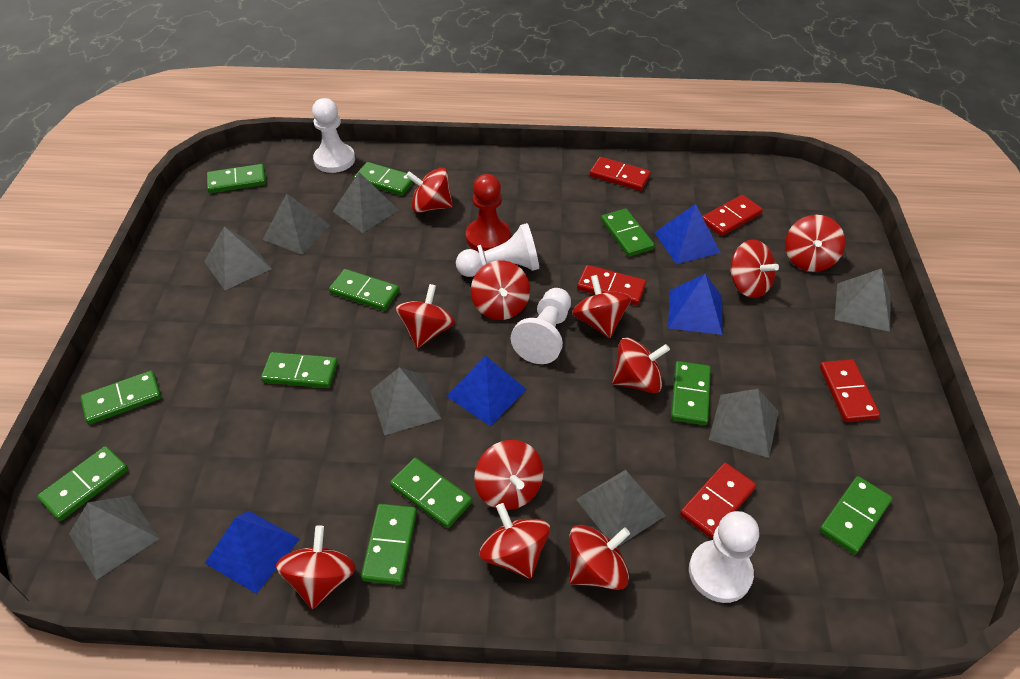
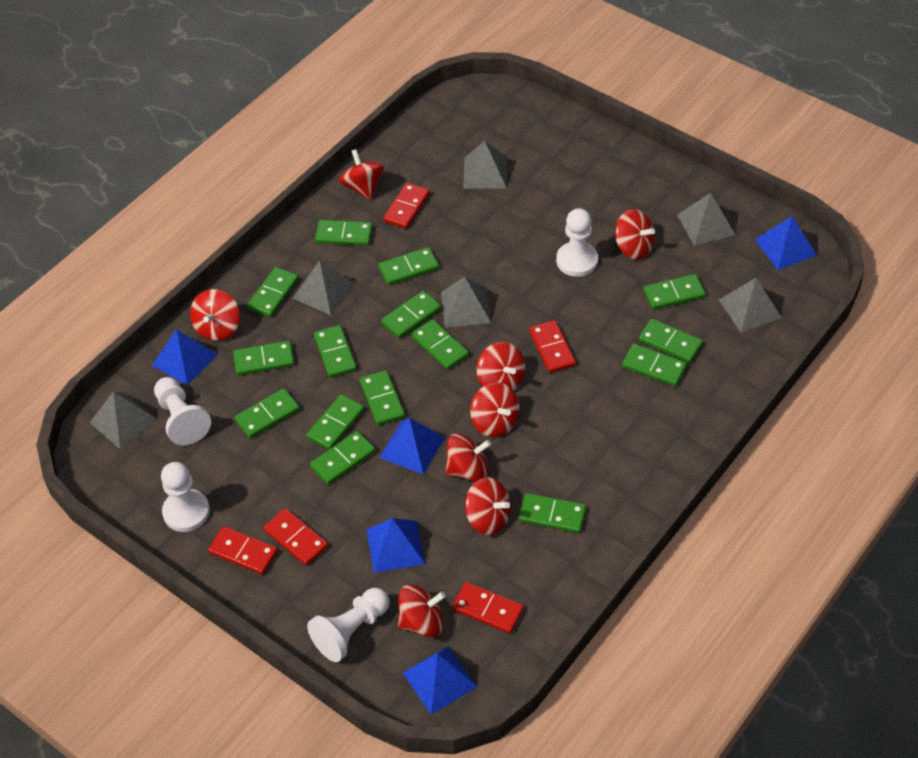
blue pyramid: 4 -> 5
green domino: 11 -> 15
grey pyramid: 8 -> 6
red pawn: 1 -> 0
red spinning top: 11 -> 8

